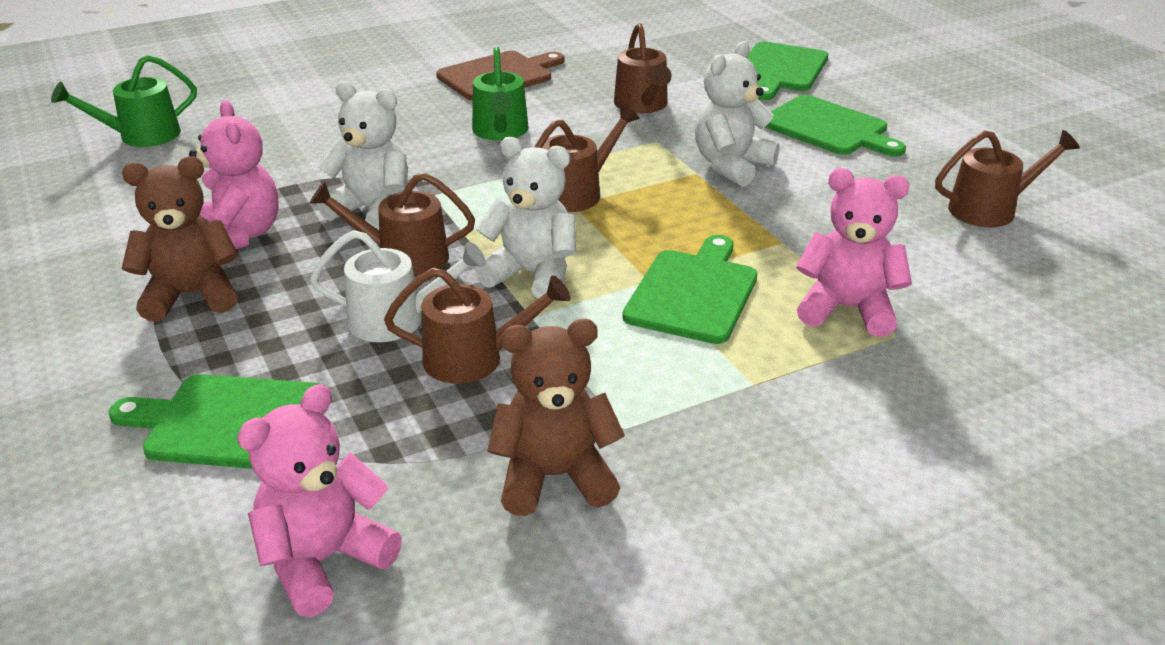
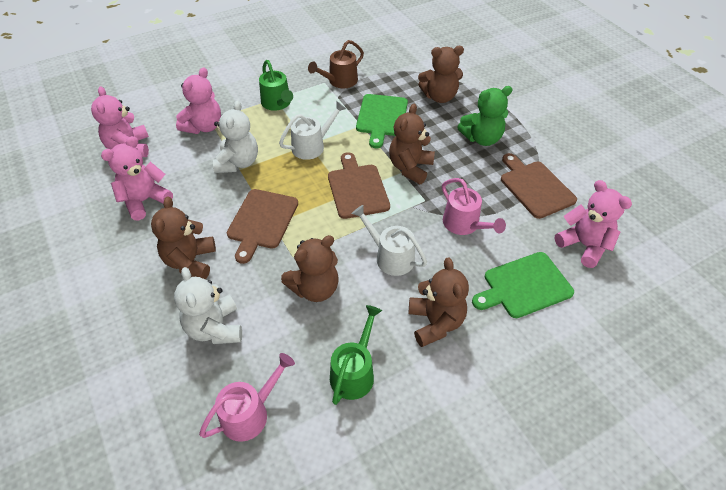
brown cutting board: 1 -> 3
brown teddy bear: 2 -> 5
brown watering can: 5 -> 1
green cutting board: 4 -> 2
green teddy bear: 0 -> 1
pink teddy bear: 3 -> 4
pink watering can: 0 -> 2
white teddy bear: 3 -> 2
white watering can: 1 -> 2

